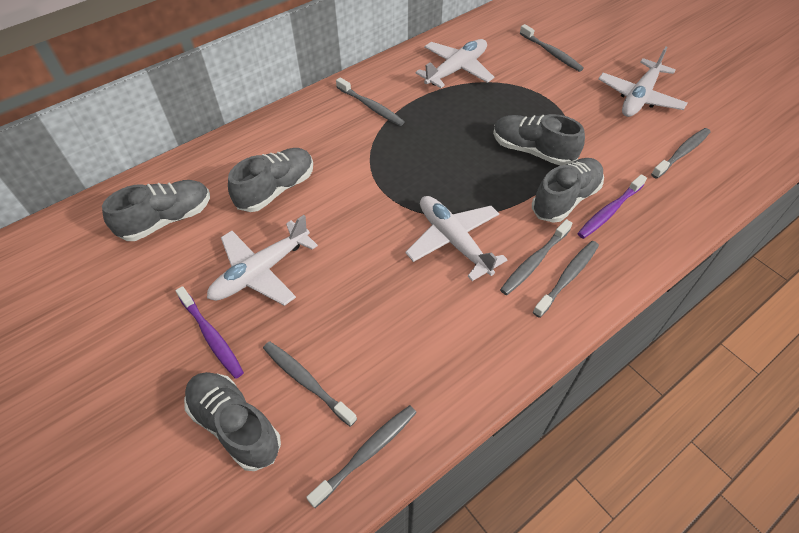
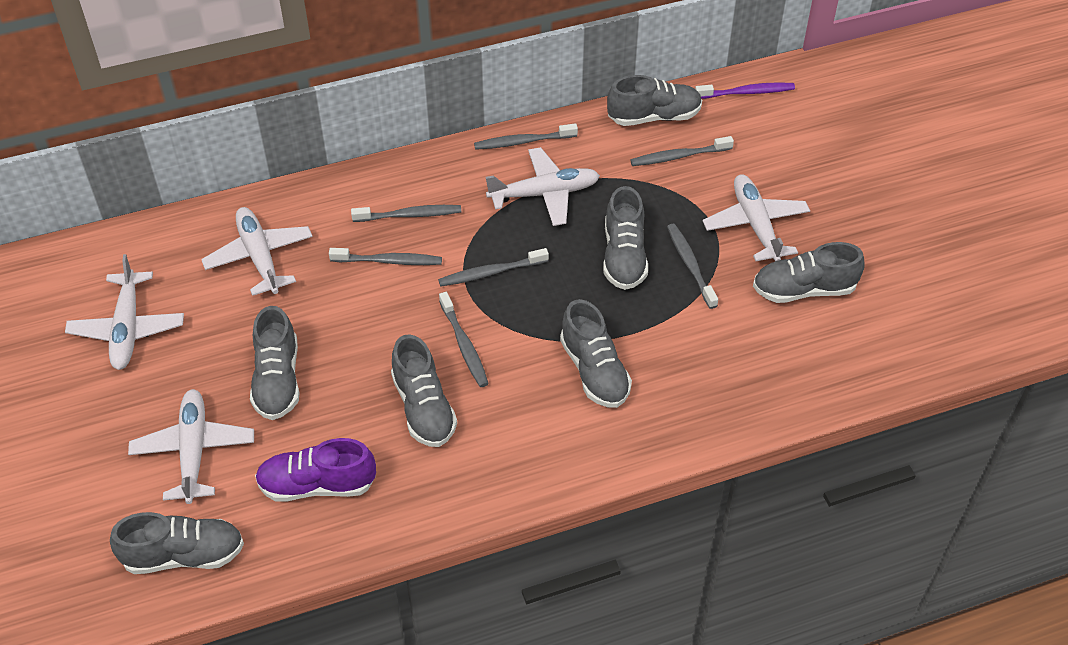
grey shoe: 5 -> 7
purple shoe: 0 -> 1
purple toothbrush: 2 -> 1
white plane: 4 -> 5

